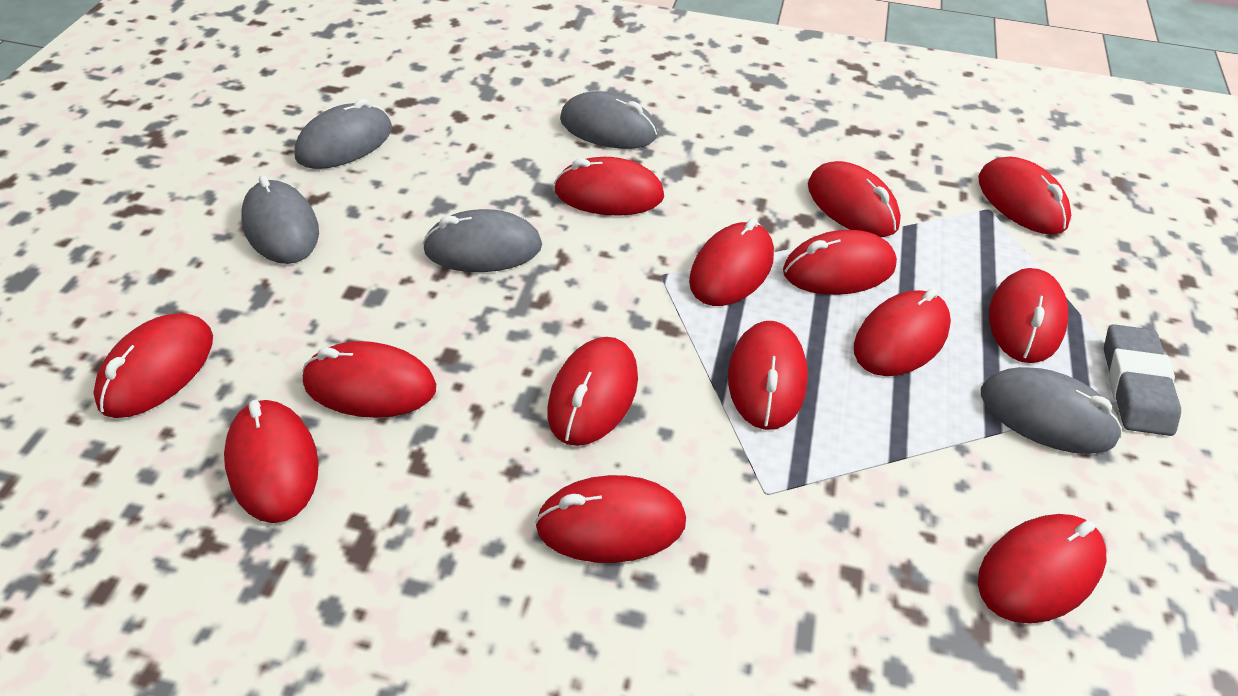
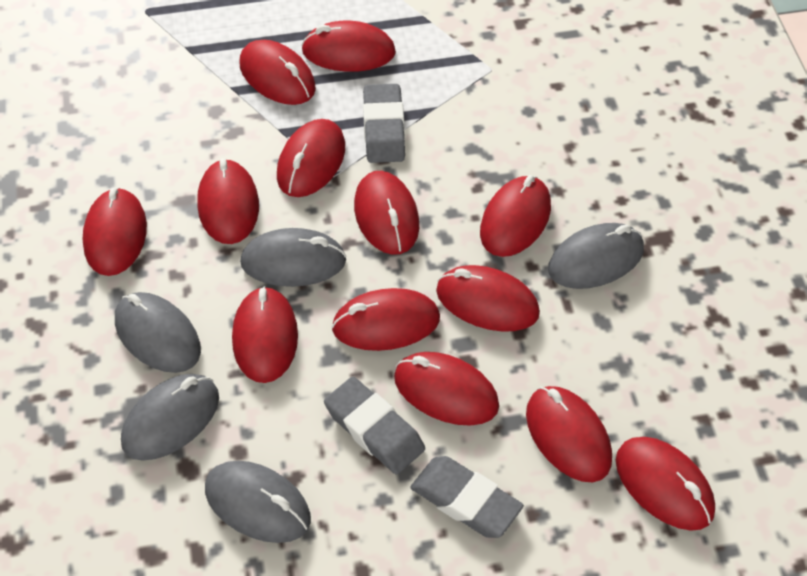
grey eraser: 1 -> 3
red mouse: 14 -> 13

